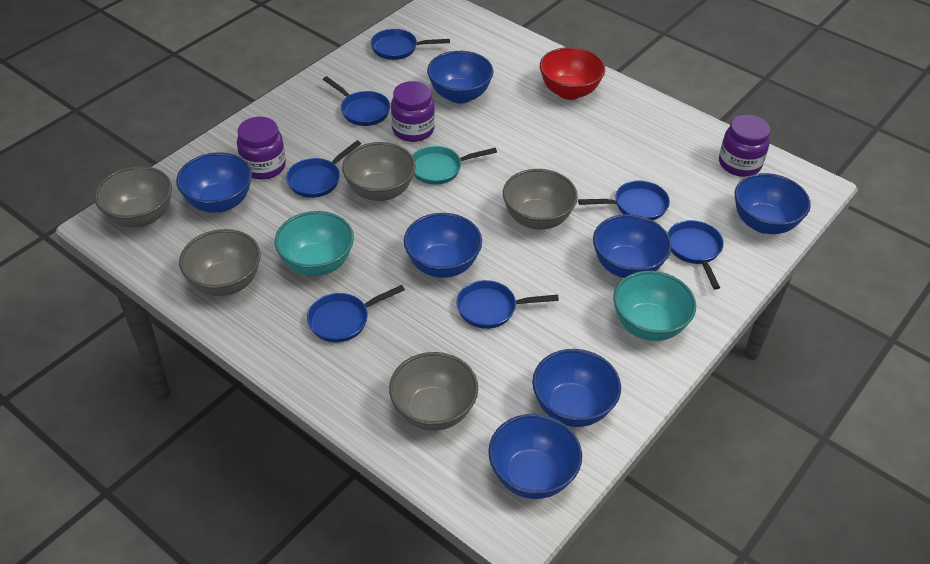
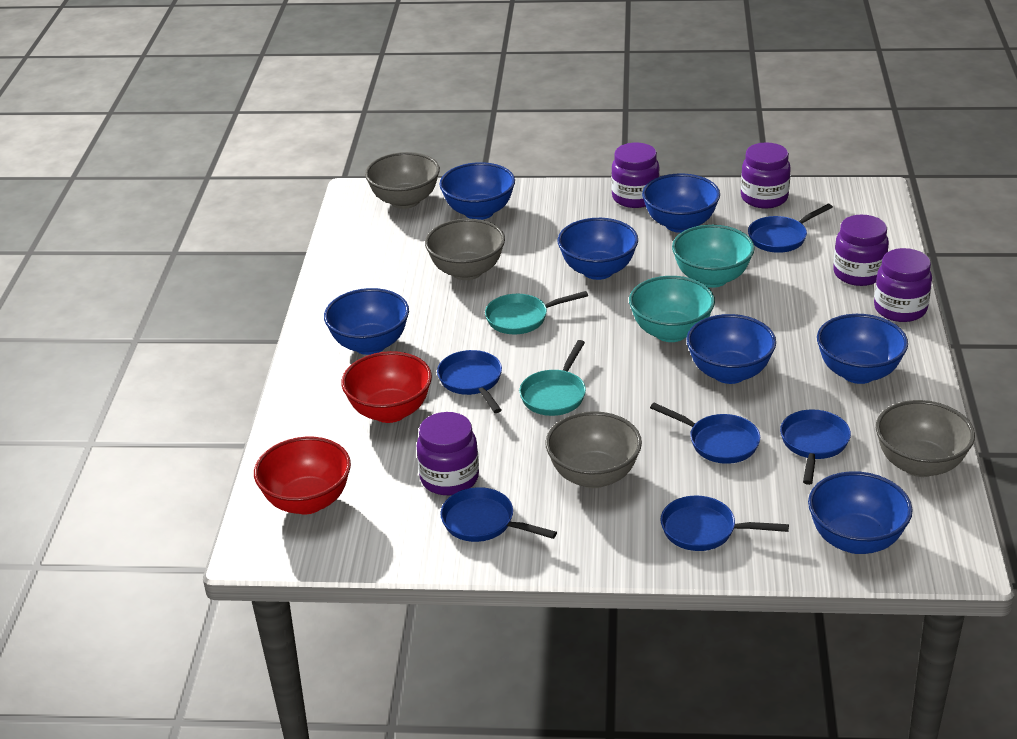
blue pan: 7 -> 6
grey bowl: 5 -> 4
purple jar: 3 -> 5
red bowl: 1 -> 2
turquoise pan: 1 -> 2

